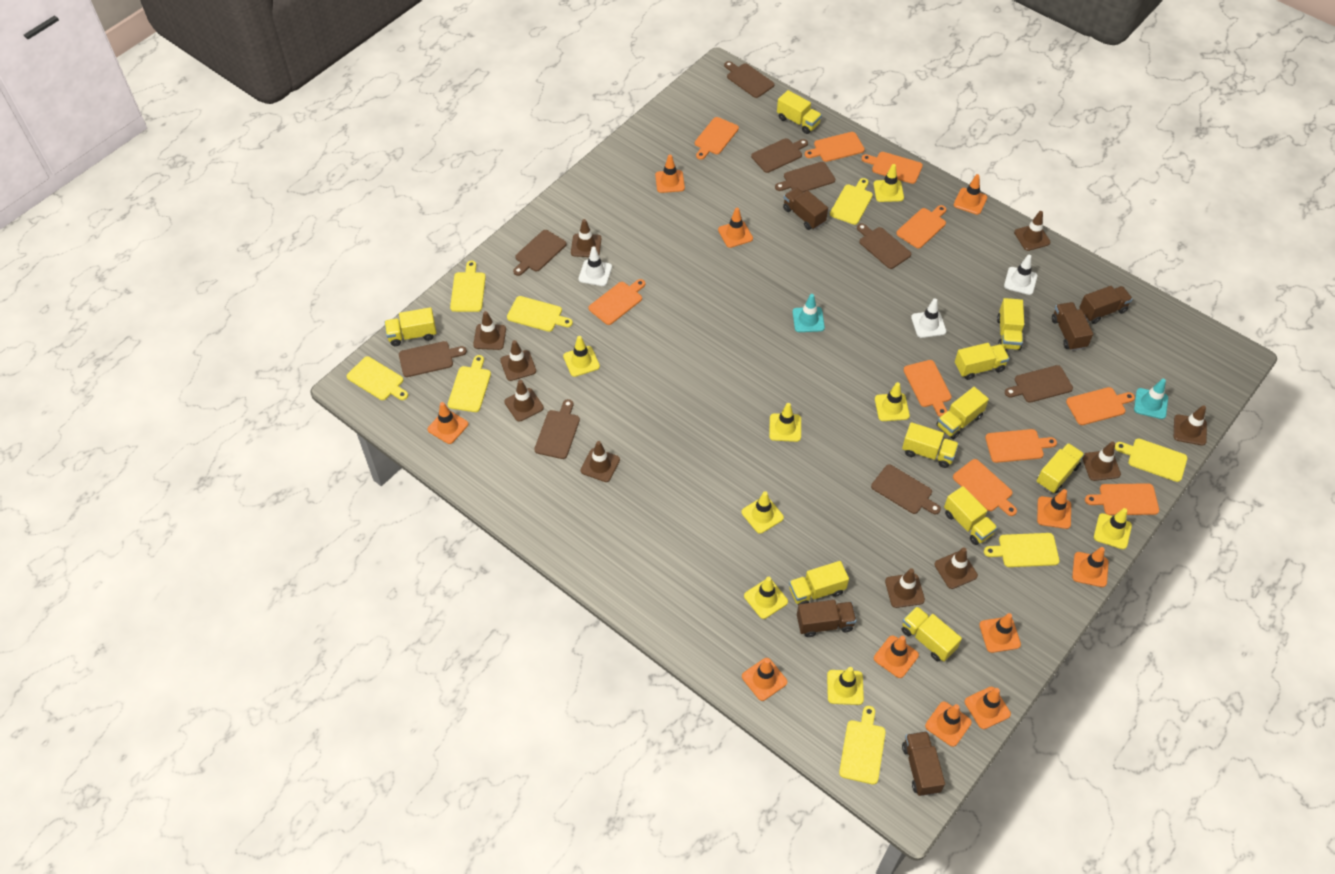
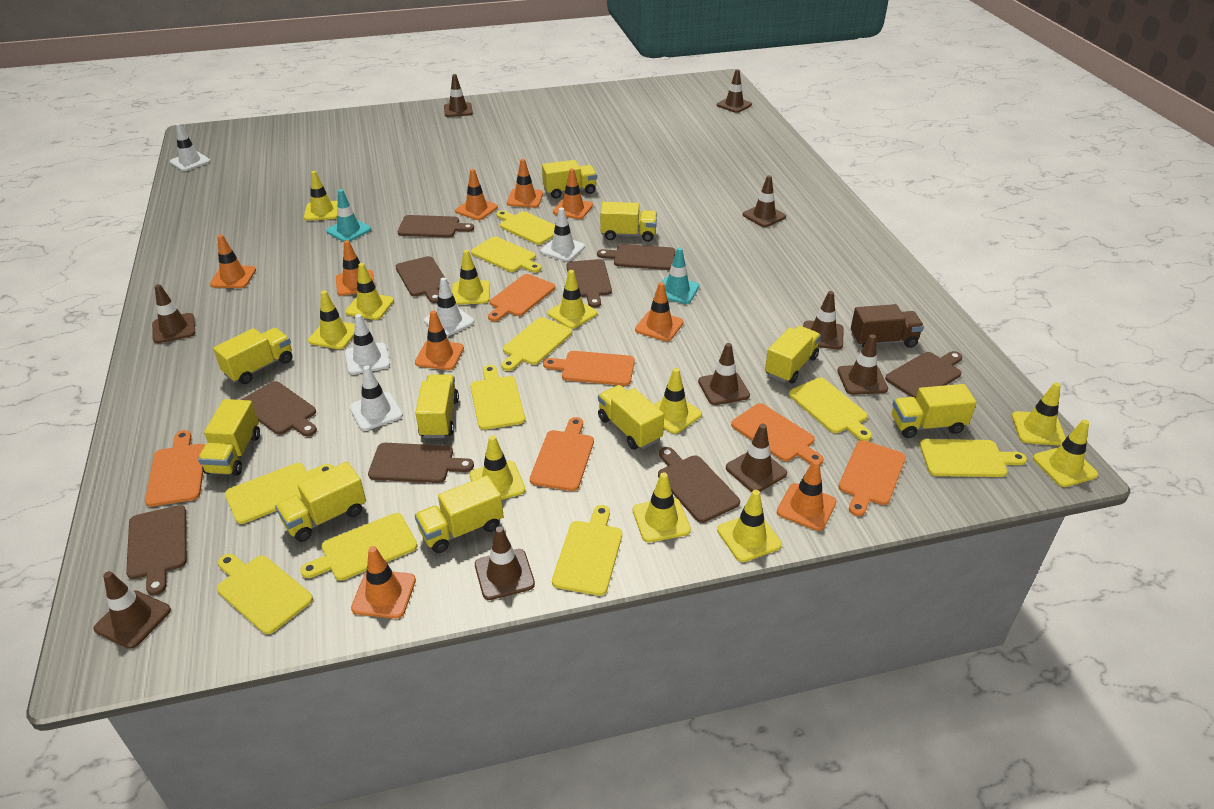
brown truck: 5 -> 1
orange cutting board: 10 -> 6
orange traffic cone: 11 -> 9
white traffic cone: 3 -> 5
yellow cutting board: 8 -> 10
yellow traffic cone: 8 -> 11

